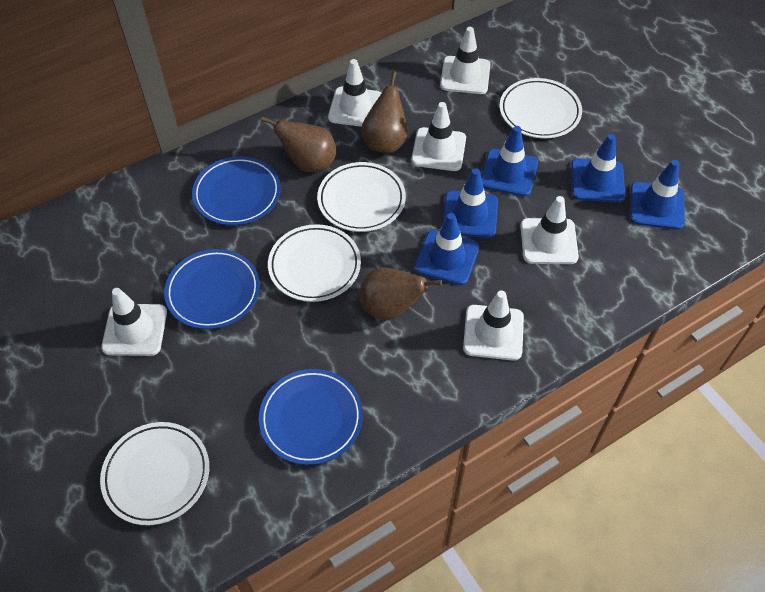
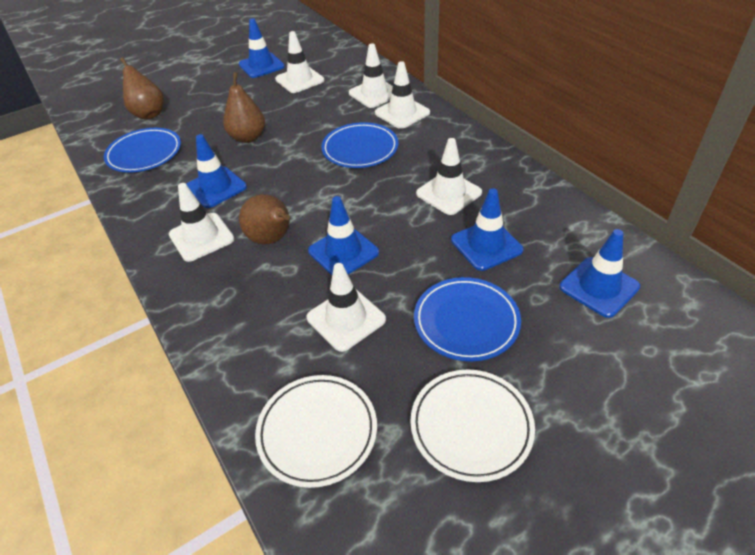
white plate: 4 -> 2

